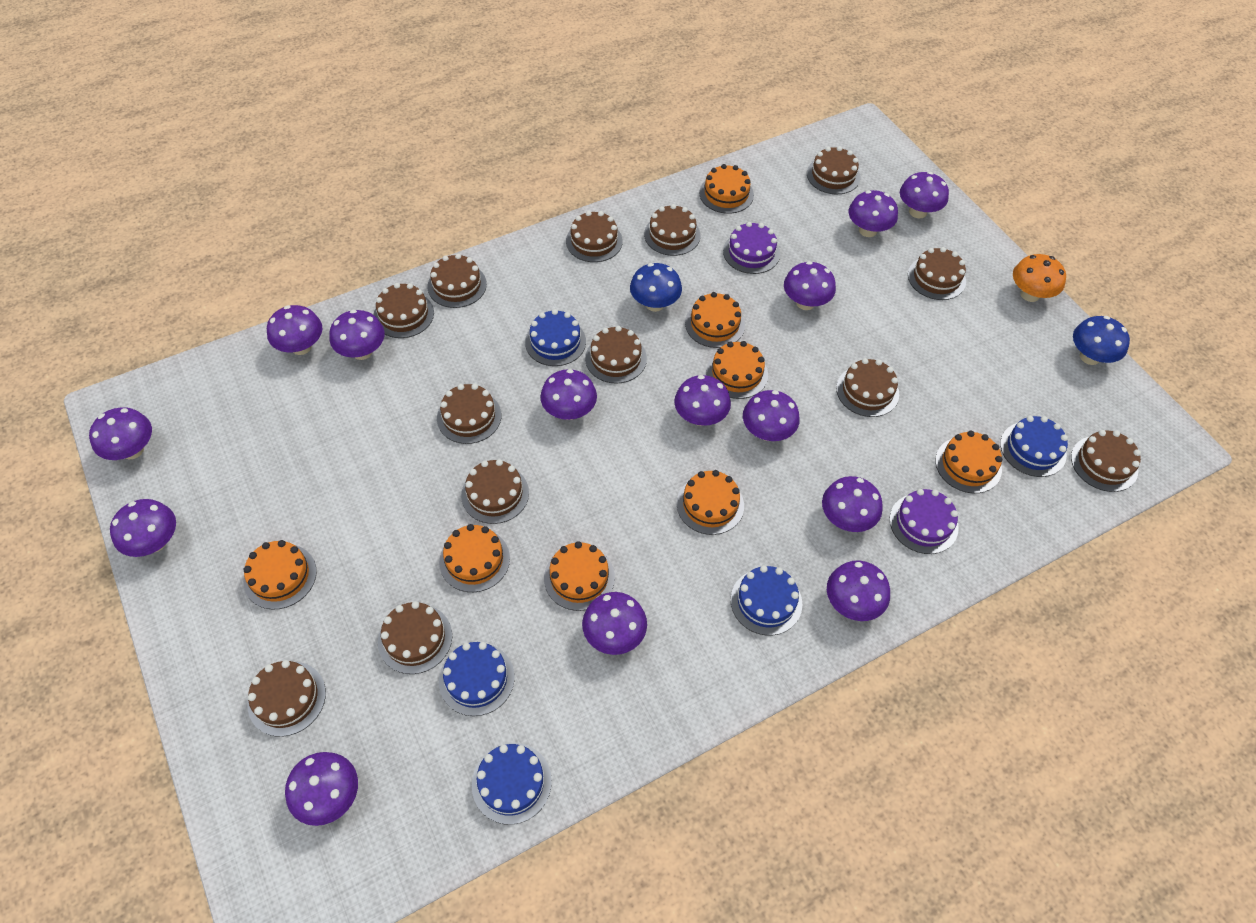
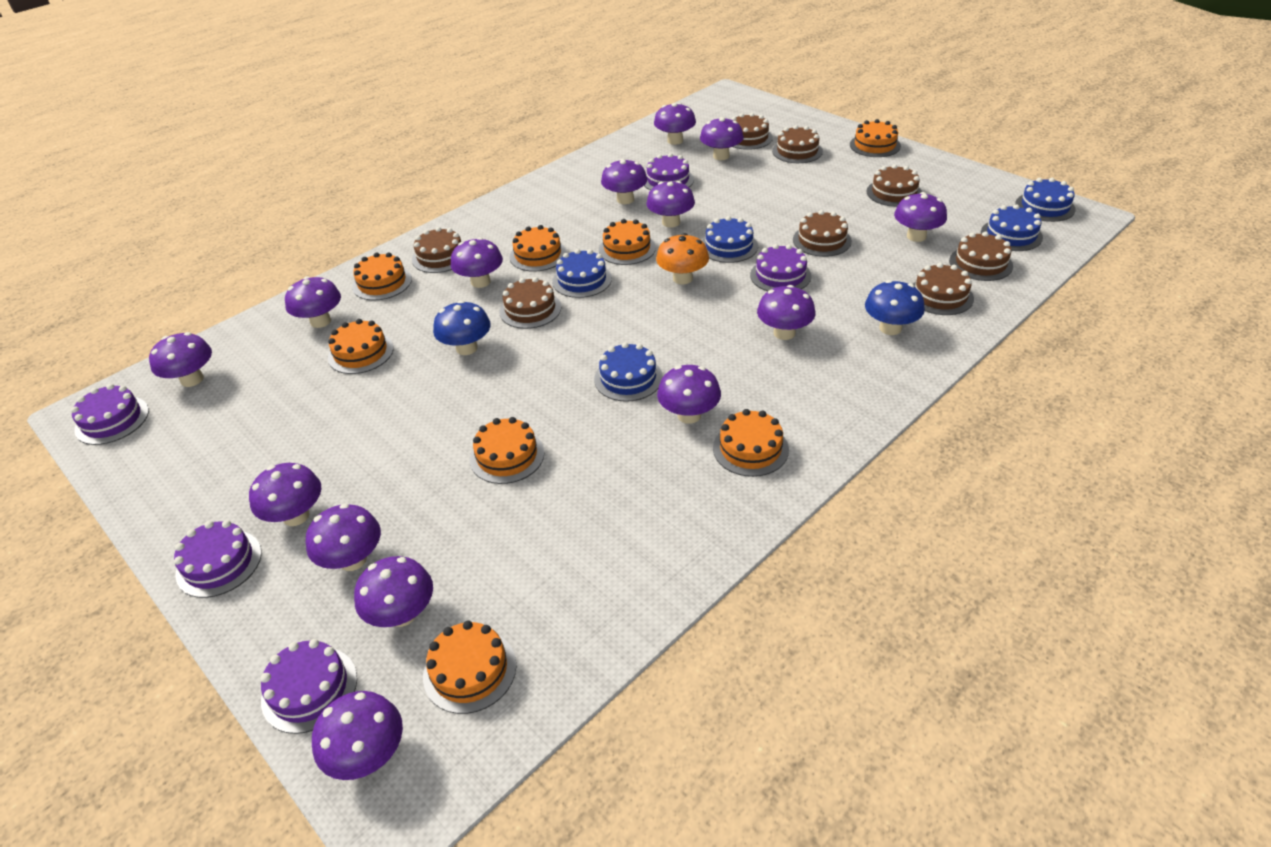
brown cake: 13 -> 8
purple cake: 2 -> 5

